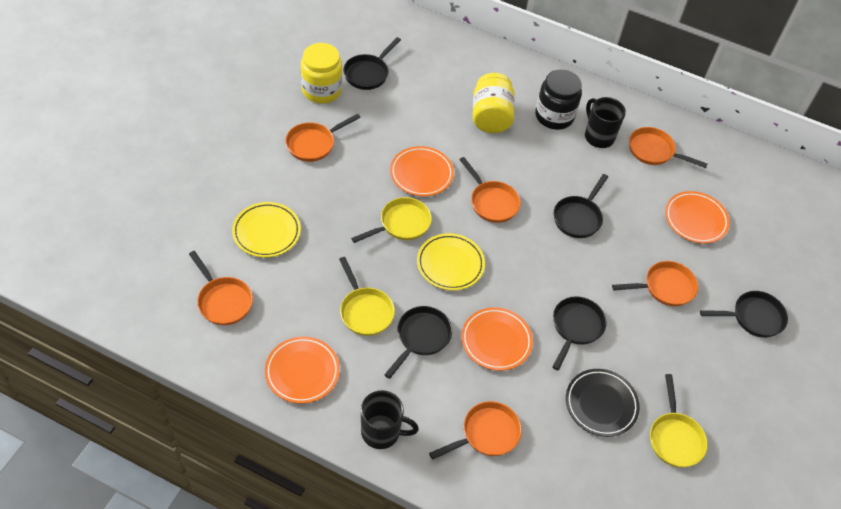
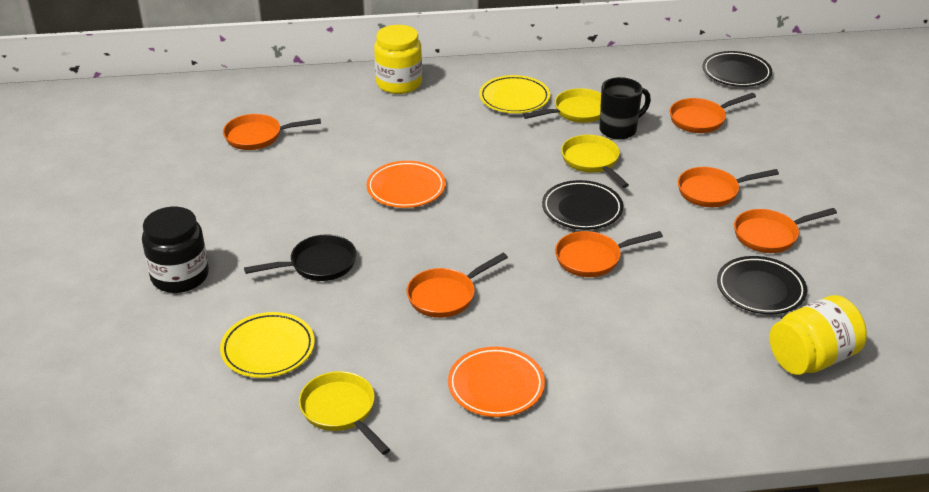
black mug: 2 -> 1
black pan: 5 -> 1
black plate: 1 -> 3
orange plate: 4 -> 2

